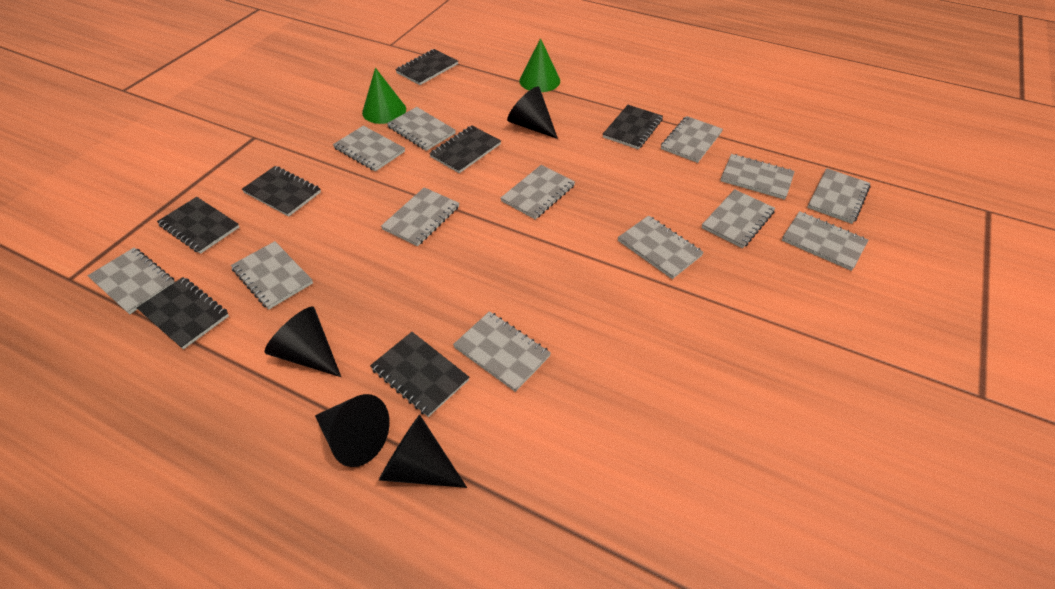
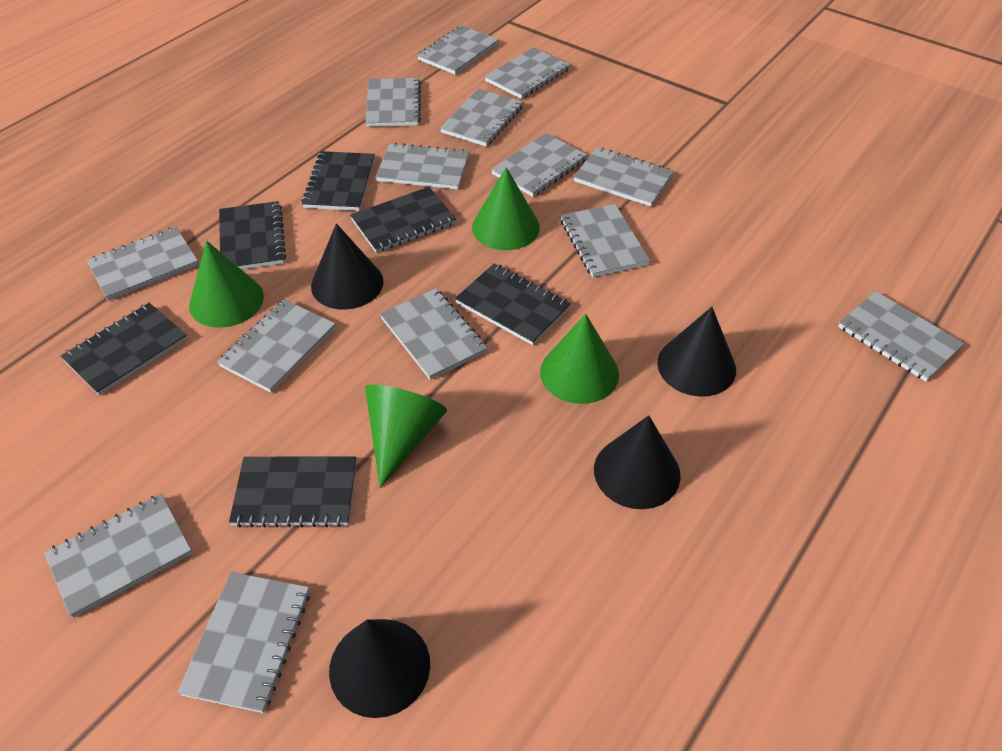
black notebook: 7 -> 6
green cone: 2 -> 4
grey notebook: 13 -> 14

